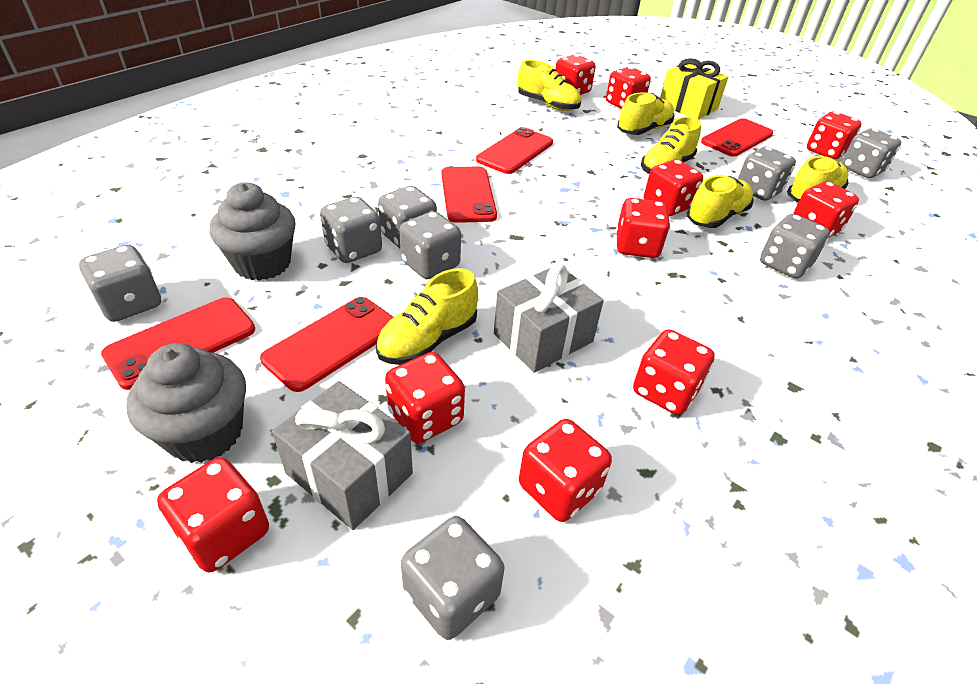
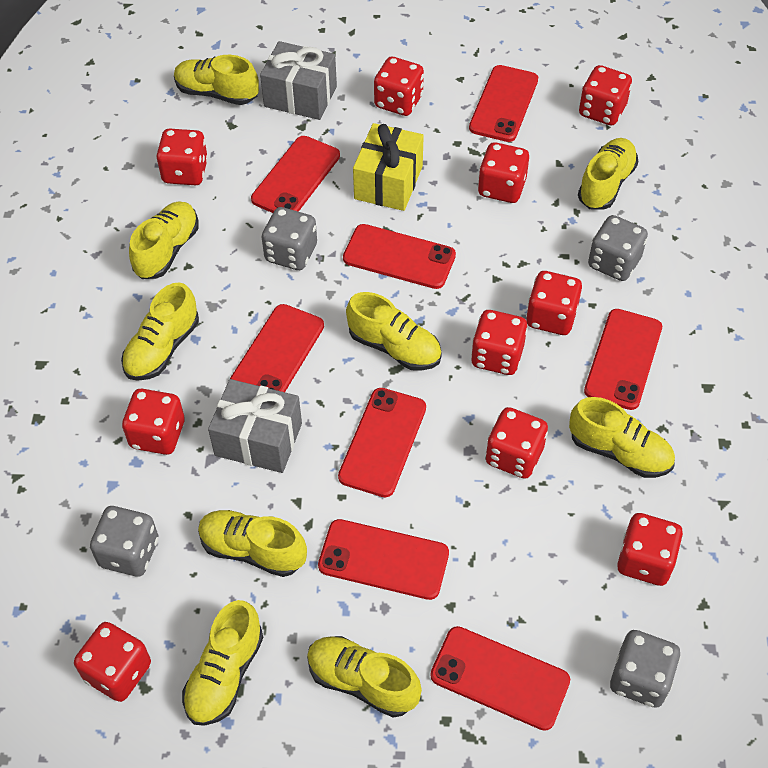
grey cupcake: 2 -> 0
grey dice: 8 -> 4
red phone: 5 -> 8
yellow shoe: 6 -> 9

